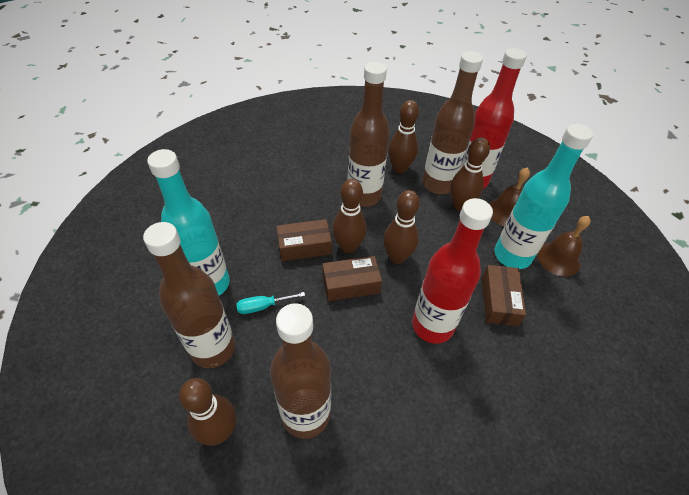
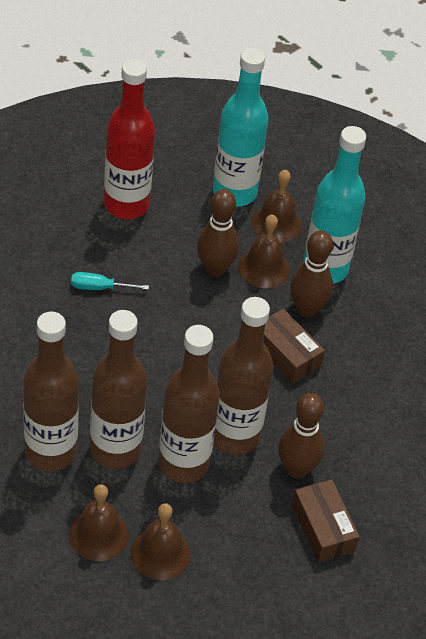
brown bell: 2 -> 4
brown bowling pin: 5 -> 3
brown box: 3 -> 2
red bottle: 2 -> 1

